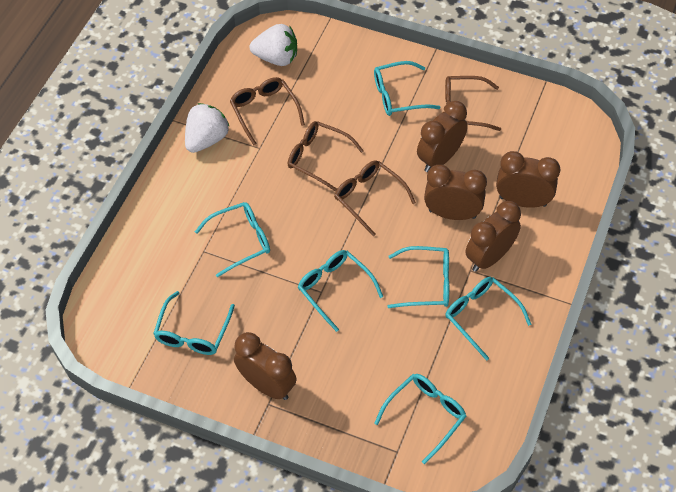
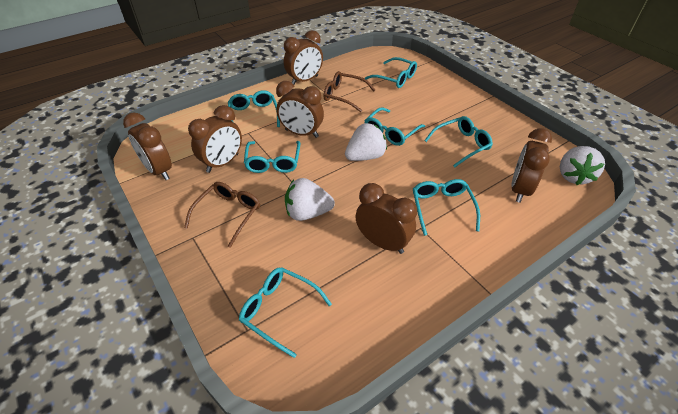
brown clock: 5 -> 6
brown glasses: 4 -> 2
white strawberry: 2 -> 3

